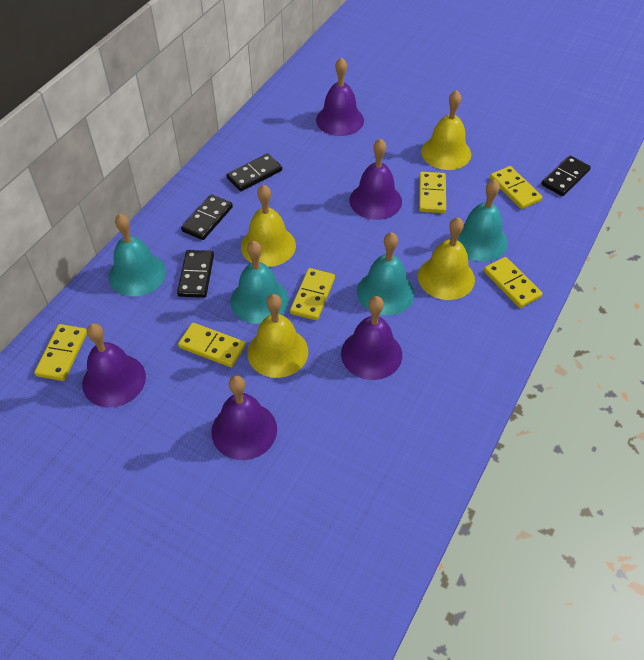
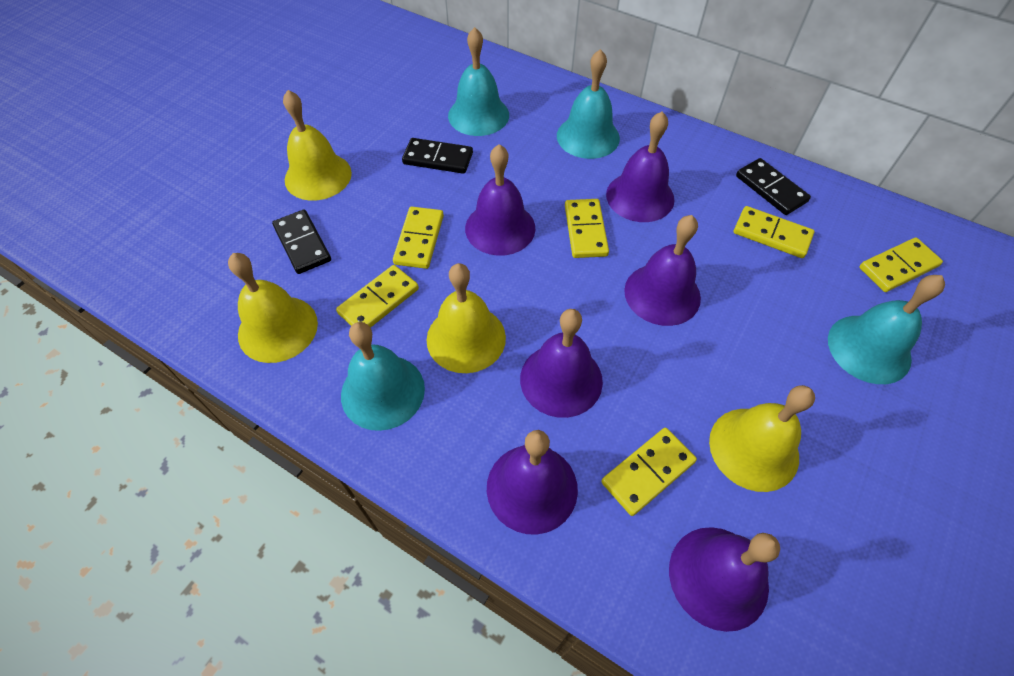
black domino: 4 -> 3
purple bell: 5 -> 6

